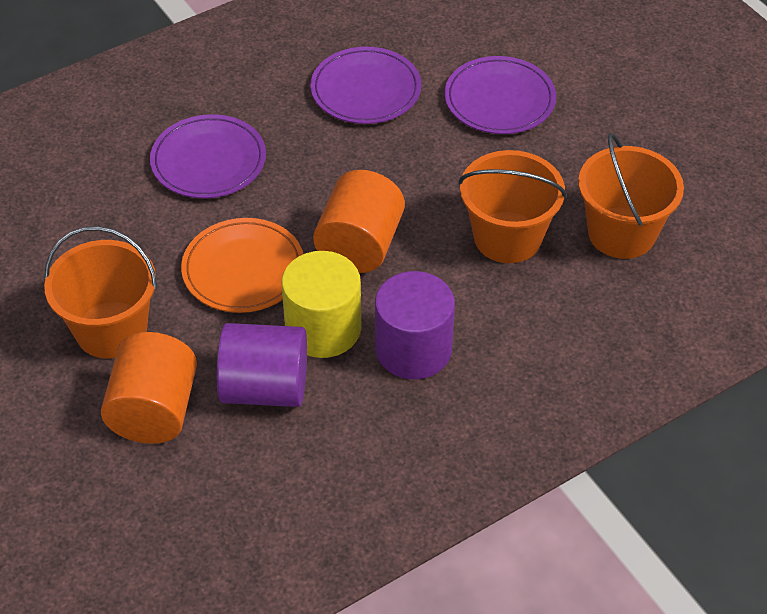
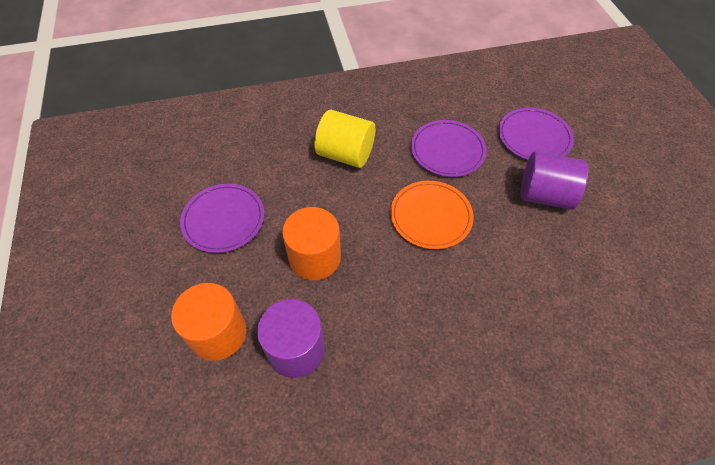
orange bucket: 3 -> 0

